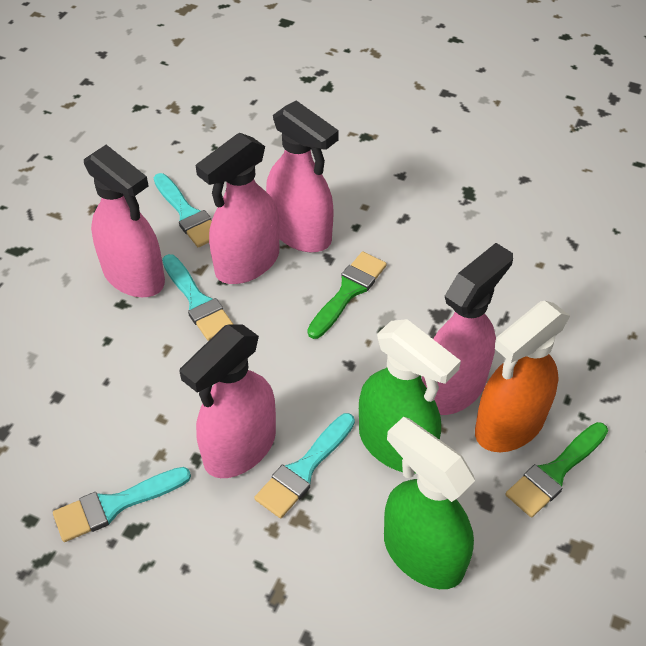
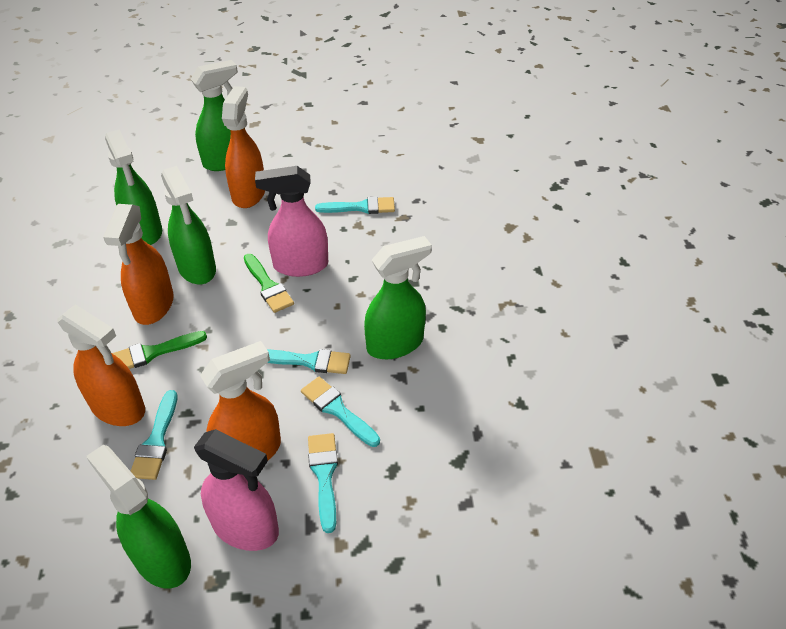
green spray bottle: 2 -> 5
orange spray bottle: 1 -> 4
pink spray bottle: 5 -> 2
turquoise brush: 4 -> 5

